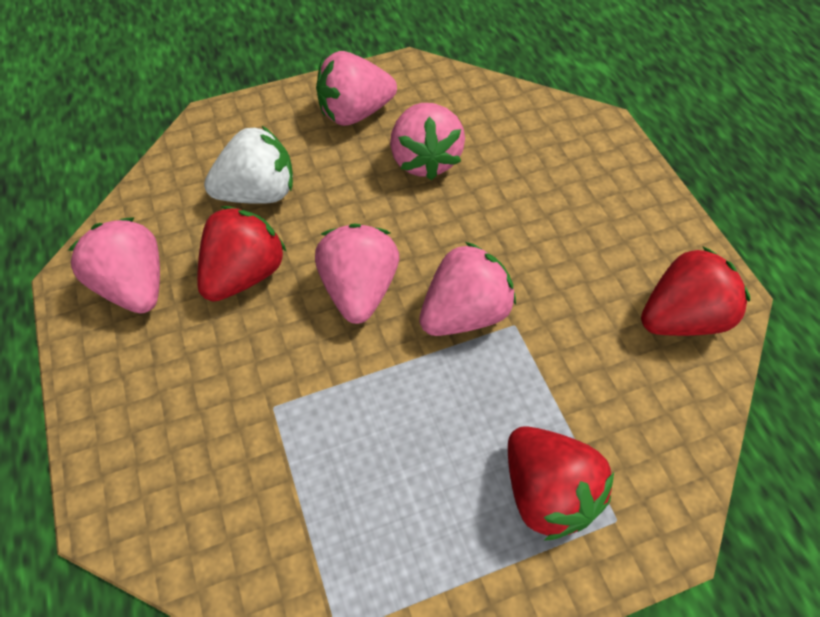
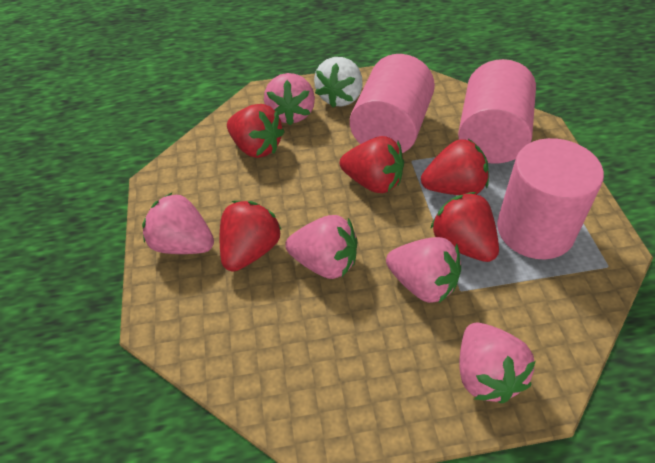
pink cylinder: 0 -> 3
red strawberry: 3 -> 5

